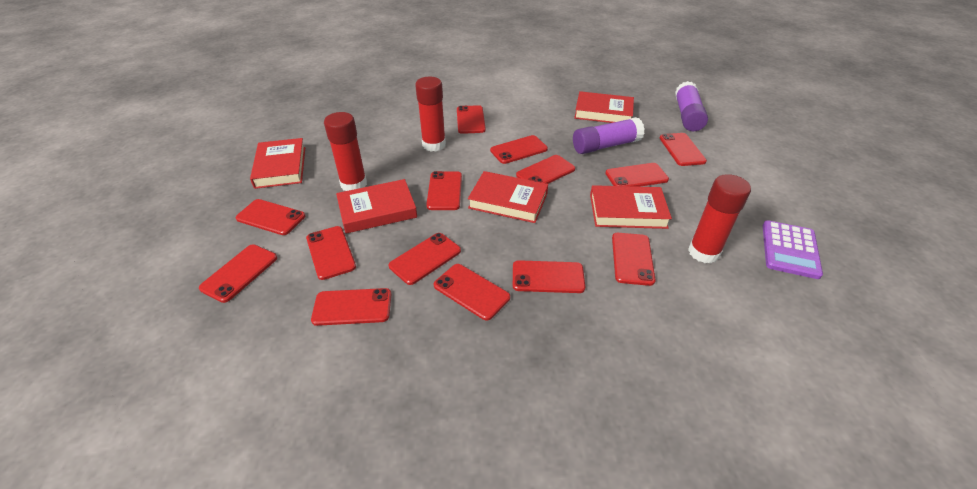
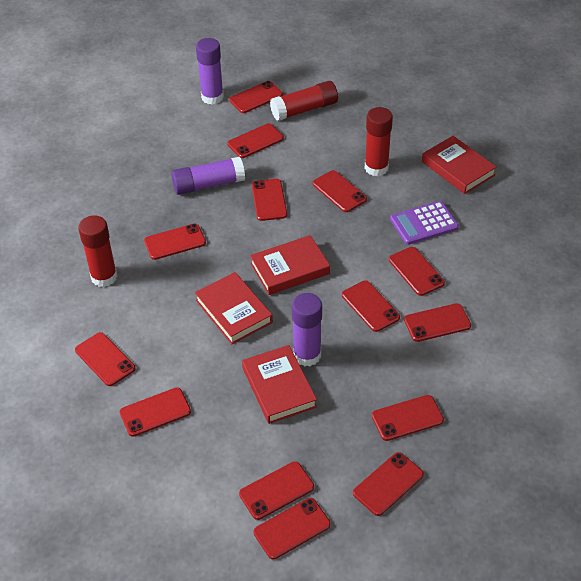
purple glue stick: 2 -> 3
red book: 5 -> 4

